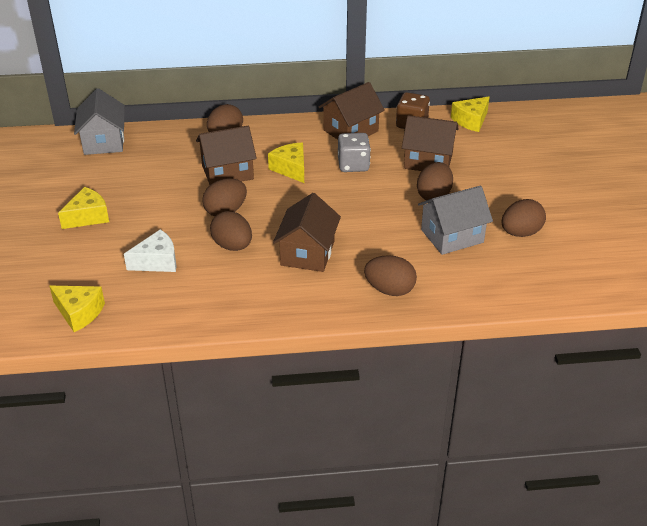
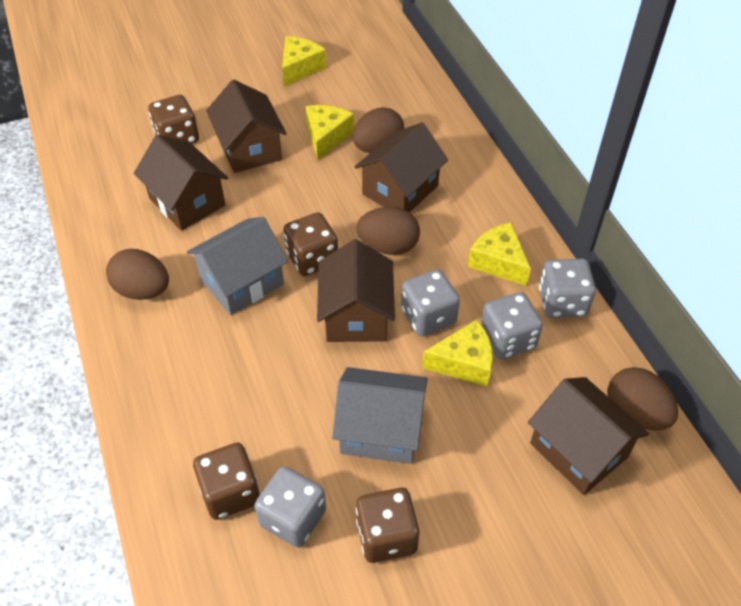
brown dice: 1 -> 4
brown egg: 6 -> 4
brown house: 4 -> 5
grey dice: 1 -> 4
white cheese: 1 -> 0

